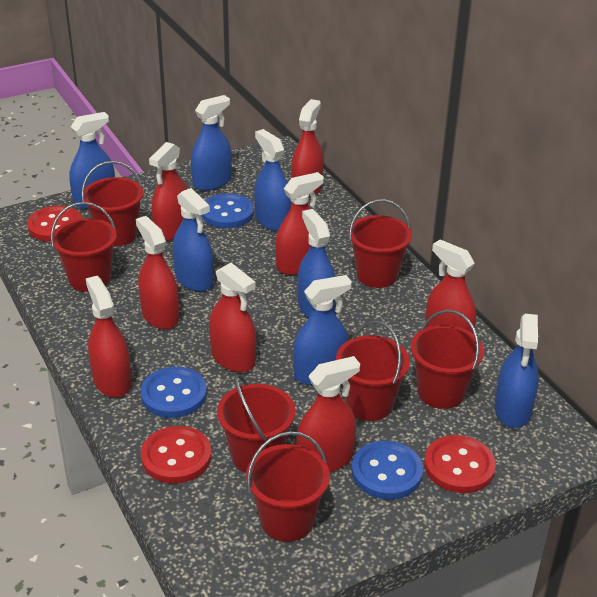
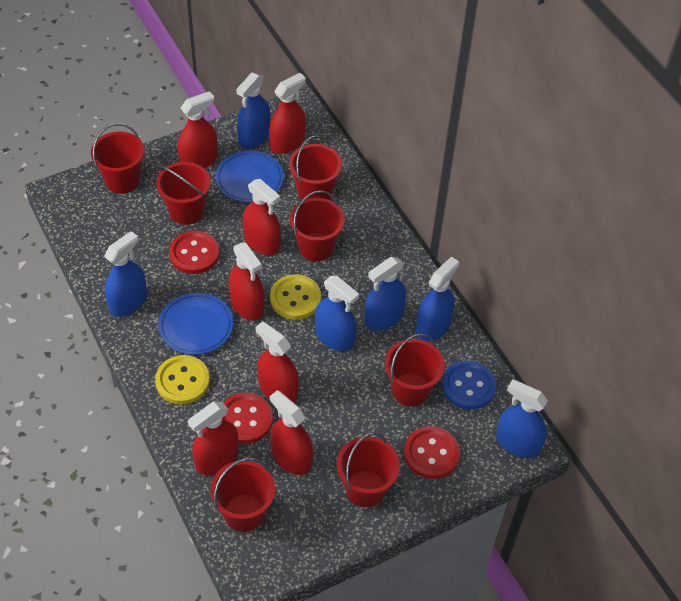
blue button: 3 -> 1
blue plate: 0 -> 2
blue spray bottle: 7 -> 6
red spray bottle: 8 -> 7
yellow button: 0 -> 2

